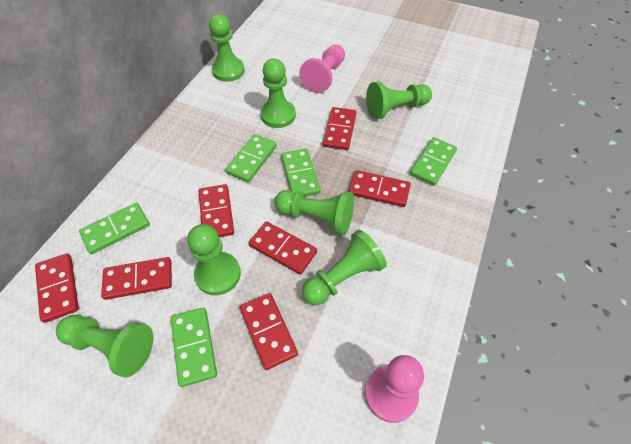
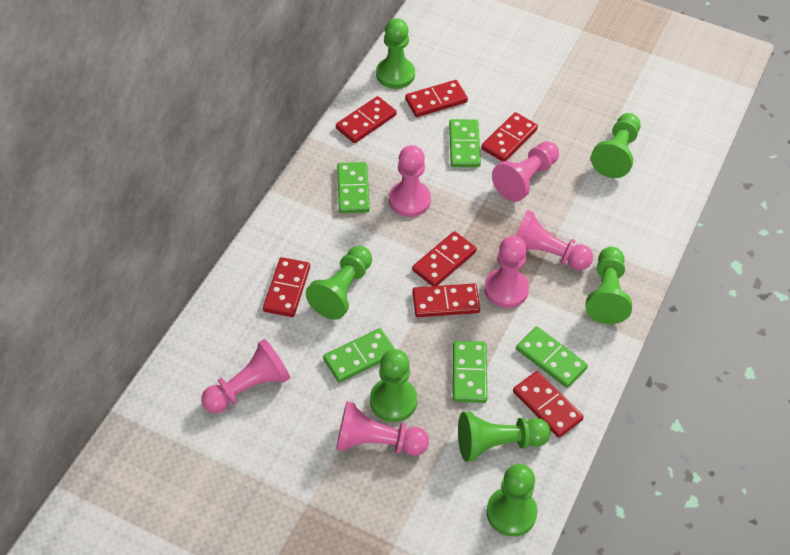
pink pawn: 2 -> 6

